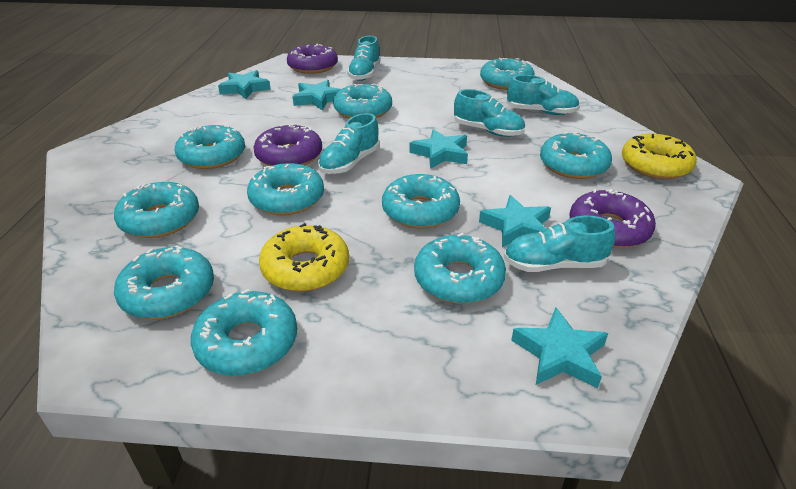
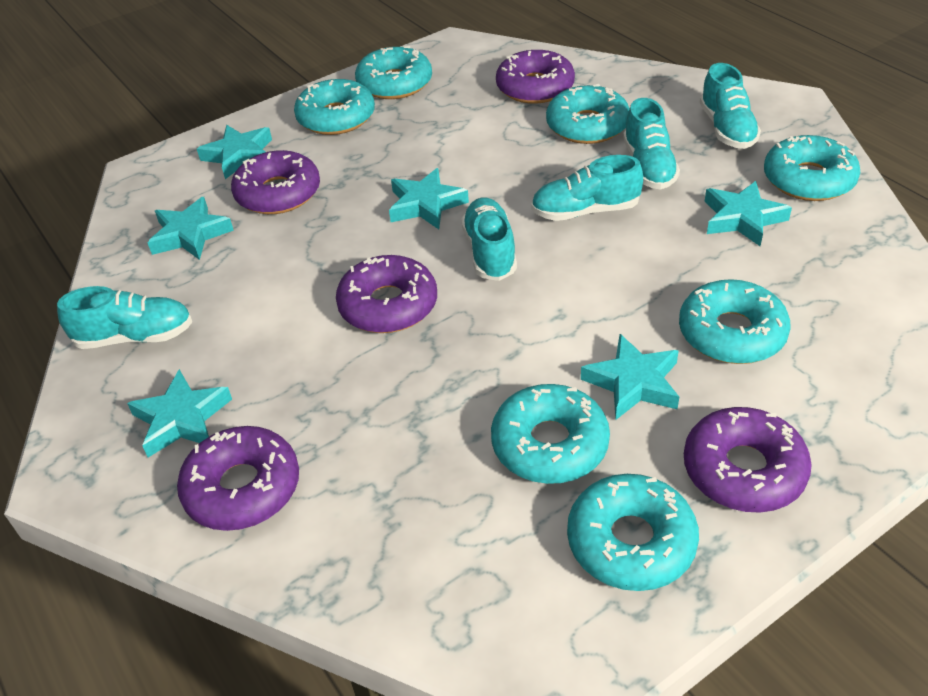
purple donut: 3 -> 5
turquoise donut: 10 -> 7
turquoise star: 5 -> 6
yellow donut: 2 -> 0

